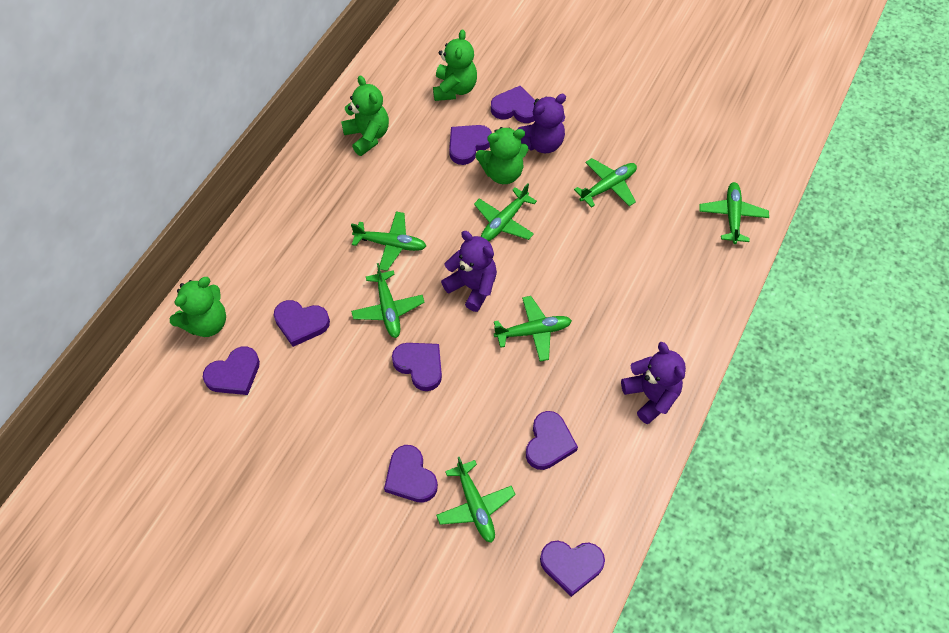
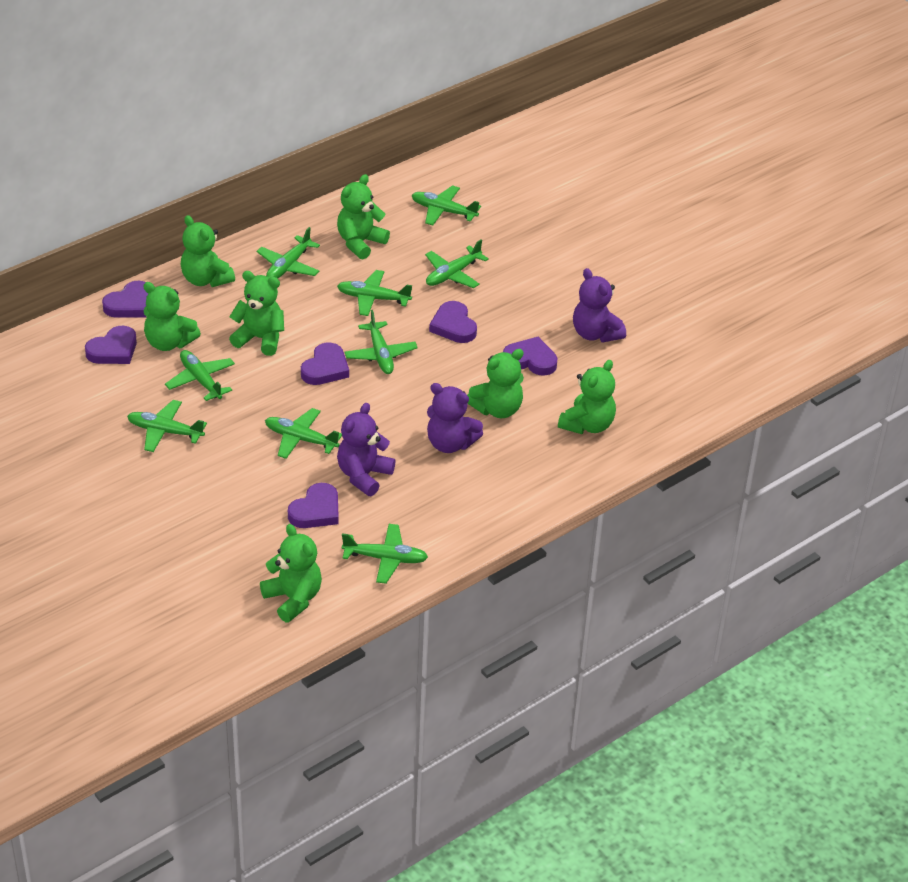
green plane: 7 -> 9
green teddy bear: 4 -> 7
purple heart: 8 -> 6

